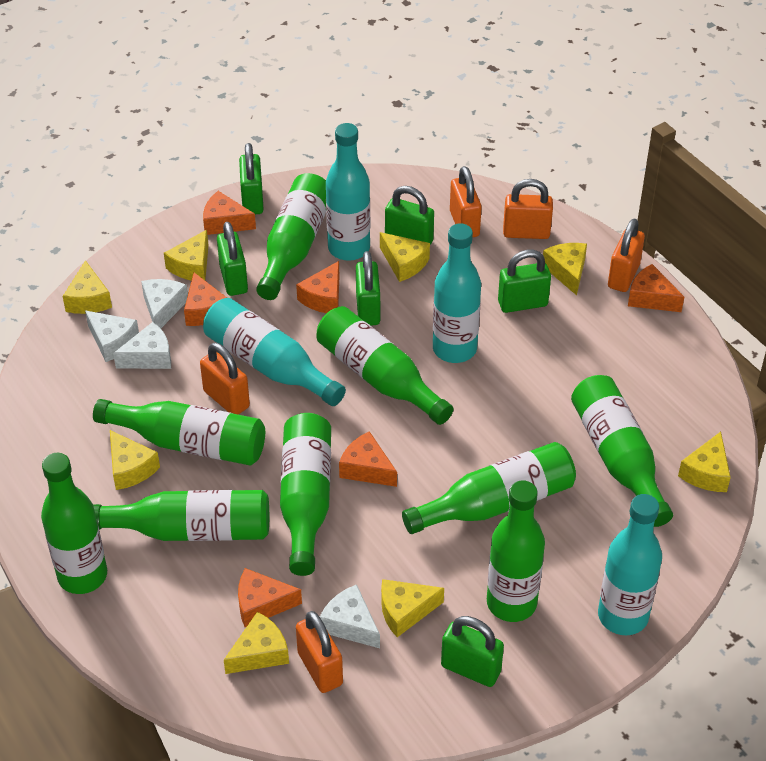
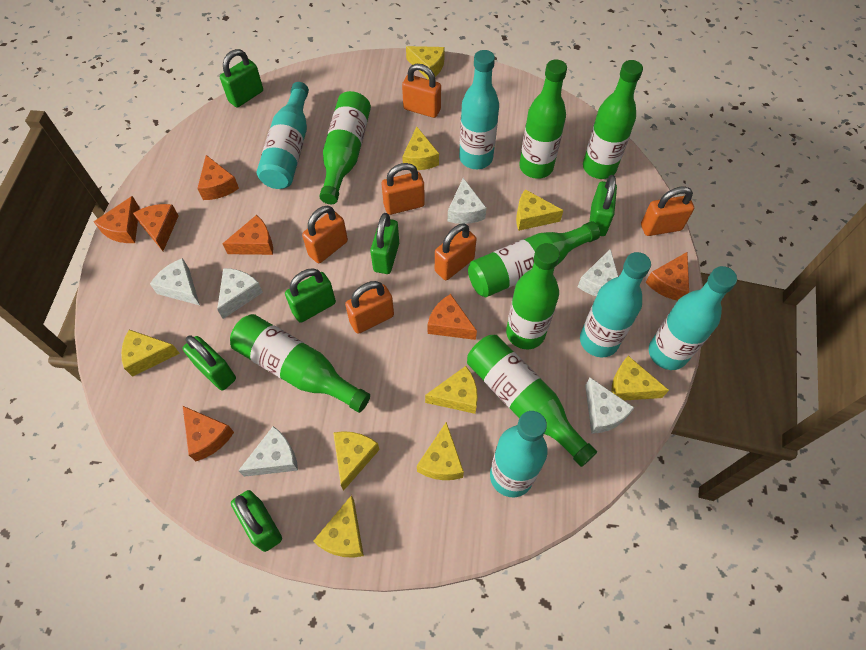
green bottle: 9 -> 7
orange cheese: 6 -> 7
orange padlock: 5 -> 6
turquoise bottle: 4 -> 5
white cheese: 4 -> 6
yellow cheese: 8 -> 9

